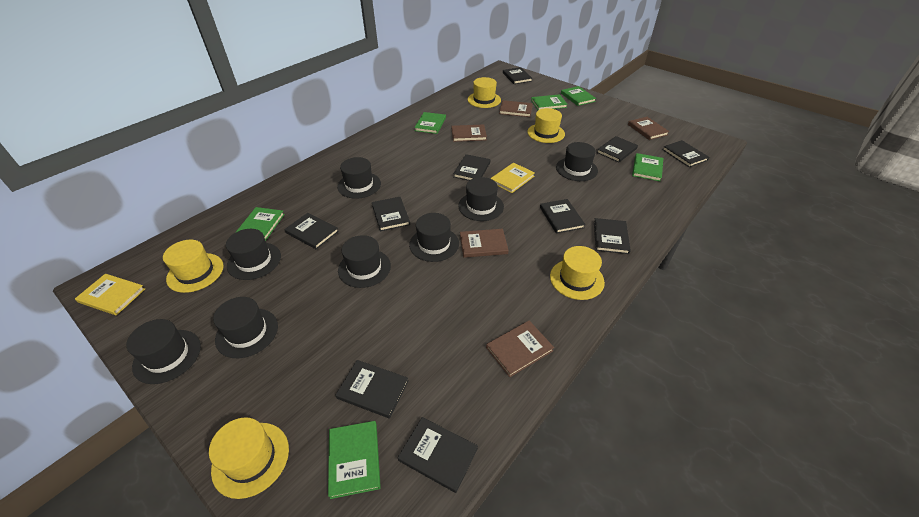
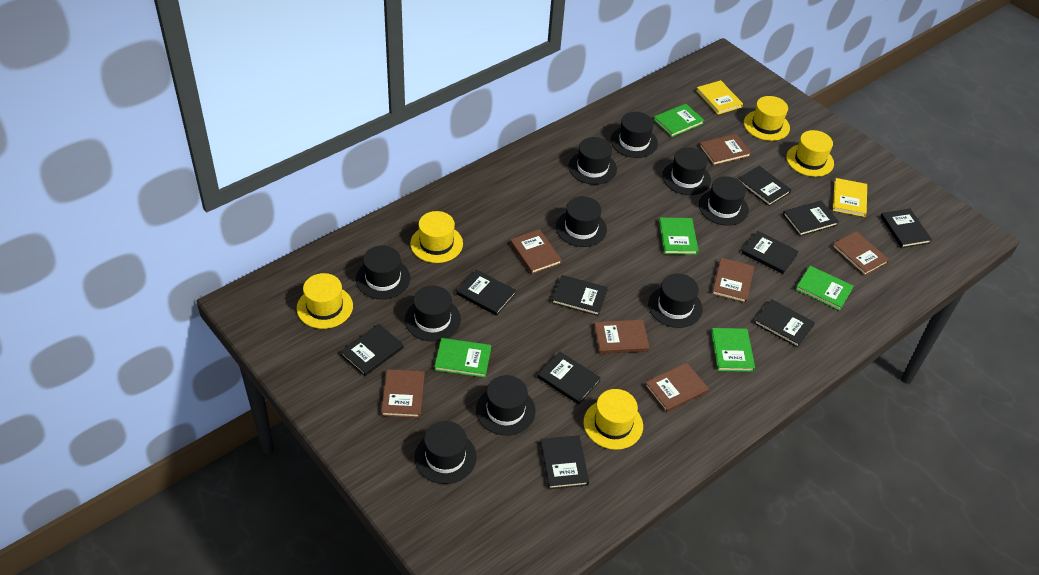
black hat: 8 -> 10
brown book: 5 -> 7
green book: 6 -> 5

